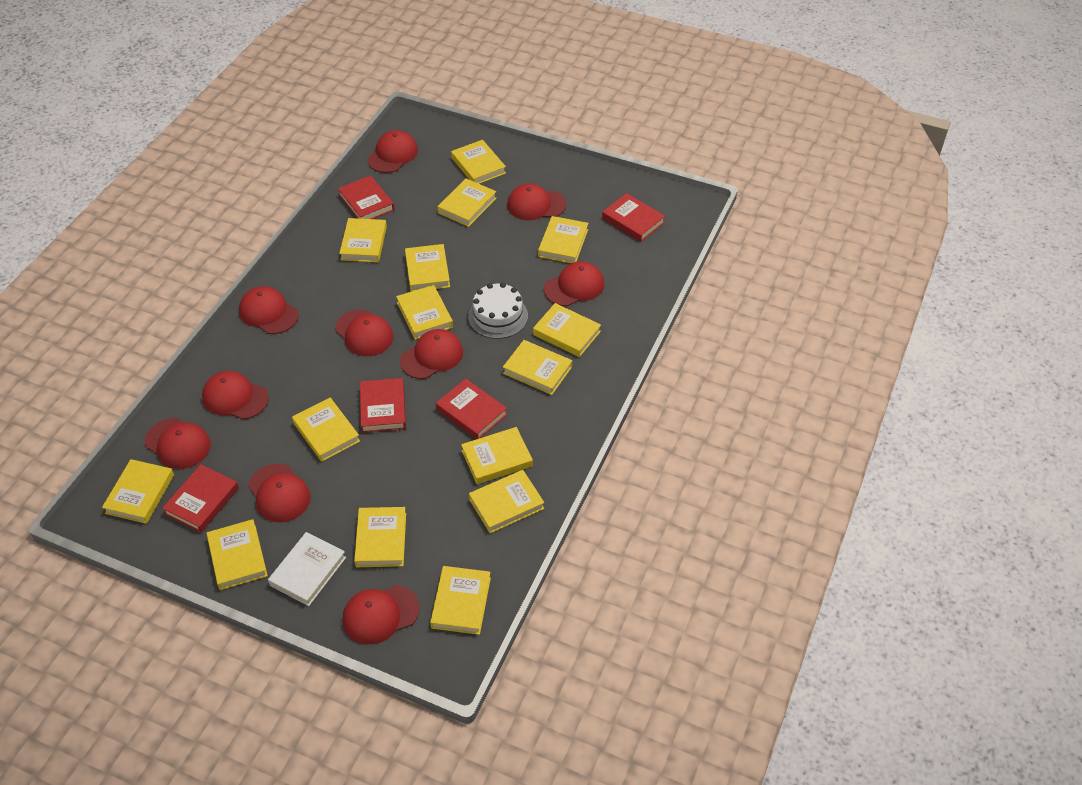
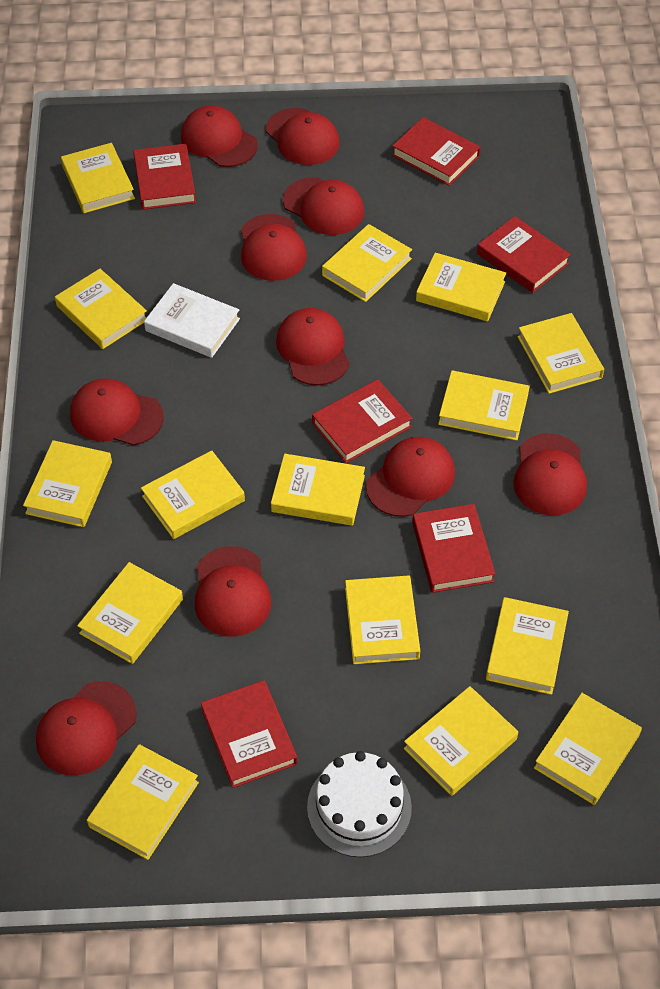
red book: 5 -> 6

